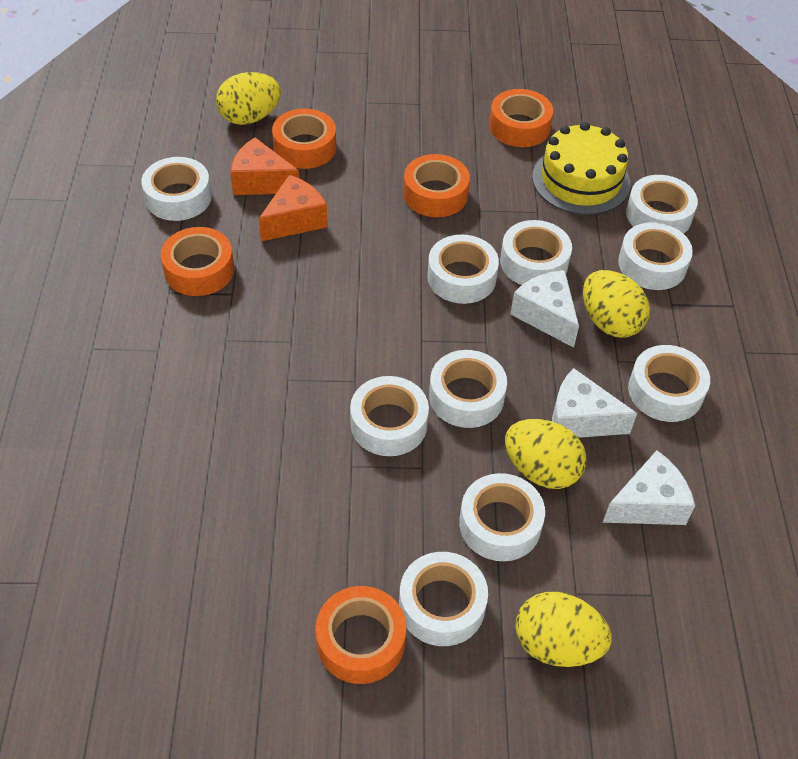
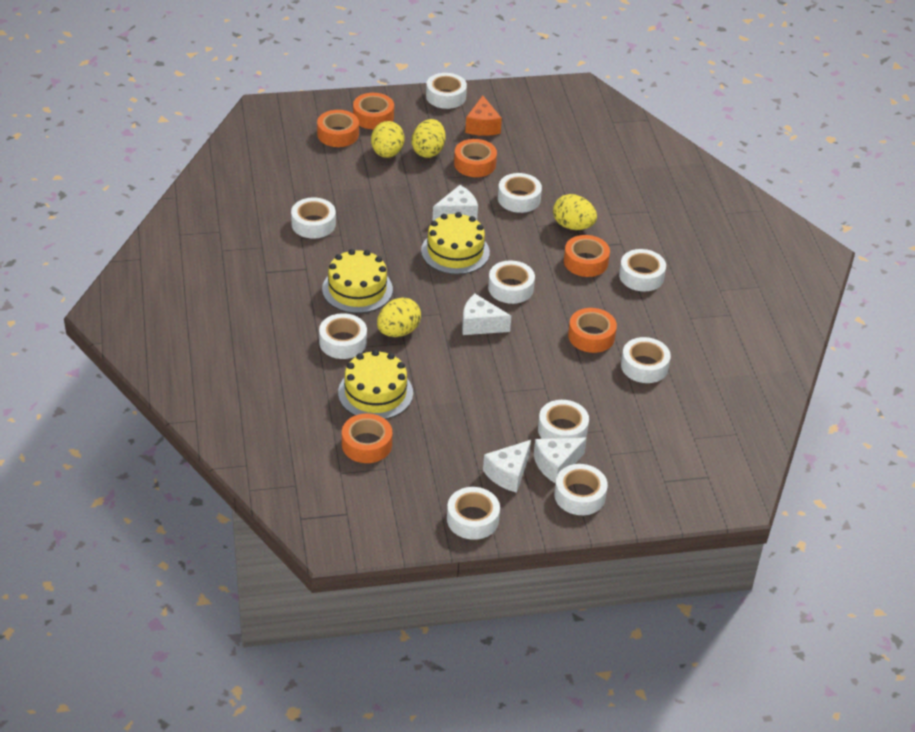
orange cheese: 2 -> 1
orange tape: 5 -> 6
white cheese: 3 -> 4
yellow cake: 1 -> 3

